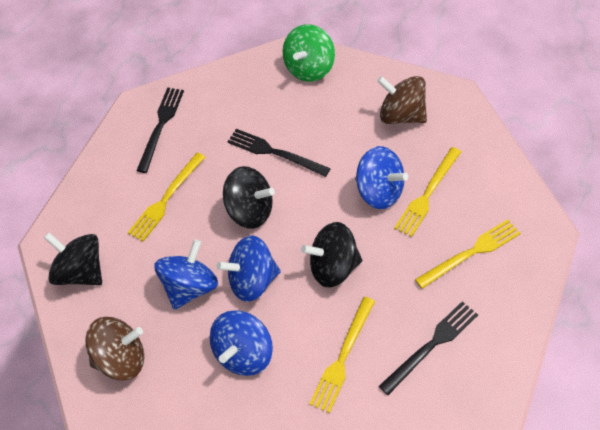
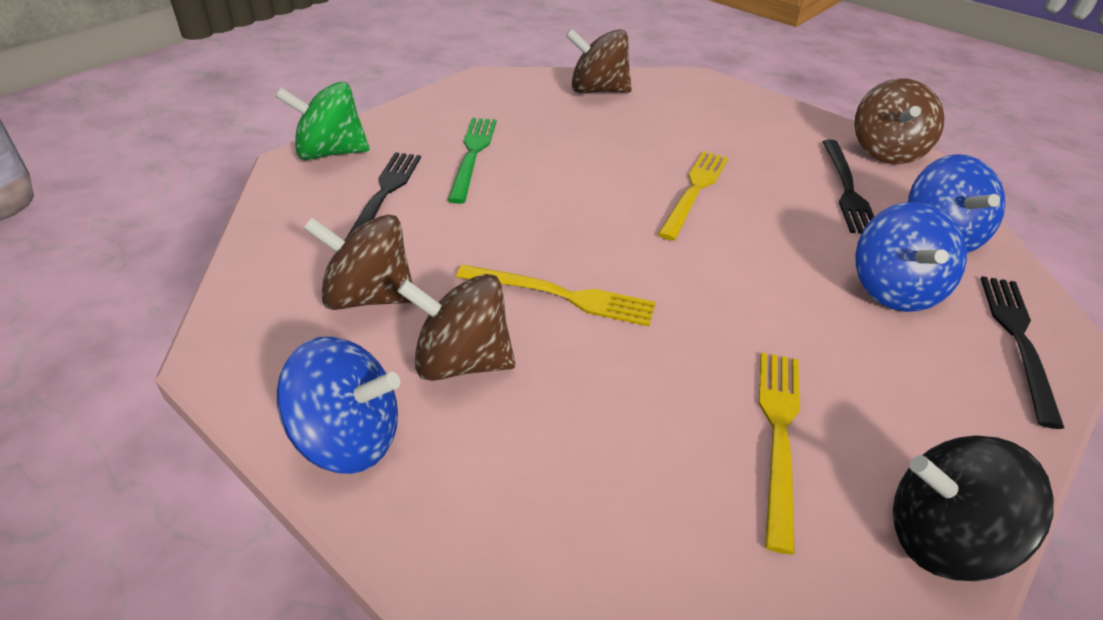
black spinning top: 3 -> 1
blue spinning top: 4 -> 3
brown spinning top: 2 -> 4
green fork: 0 -> 1
yellow fork: 4 -> 3

